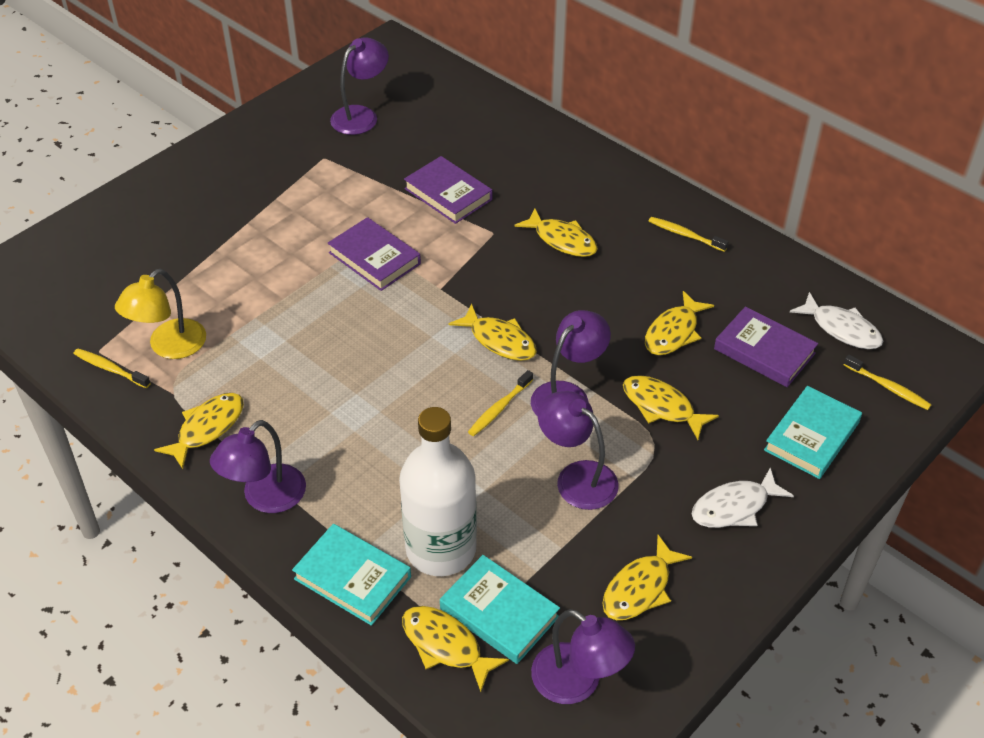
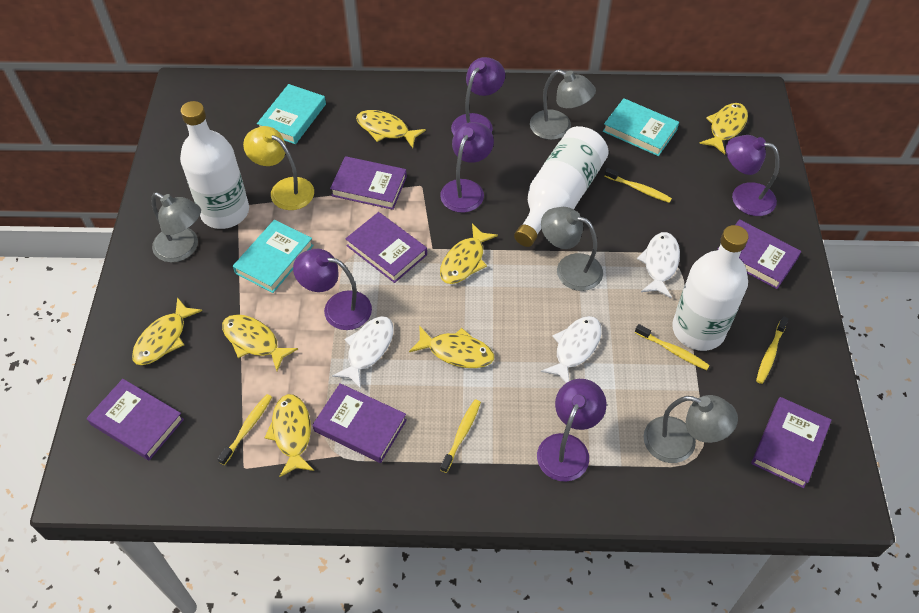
grey lamp: 0 -> 4
purple book: 3 -> 6
white bottle: 1 -> 3
white fish: 2 -> 3
yellow toothbrush: 4 -> 5

